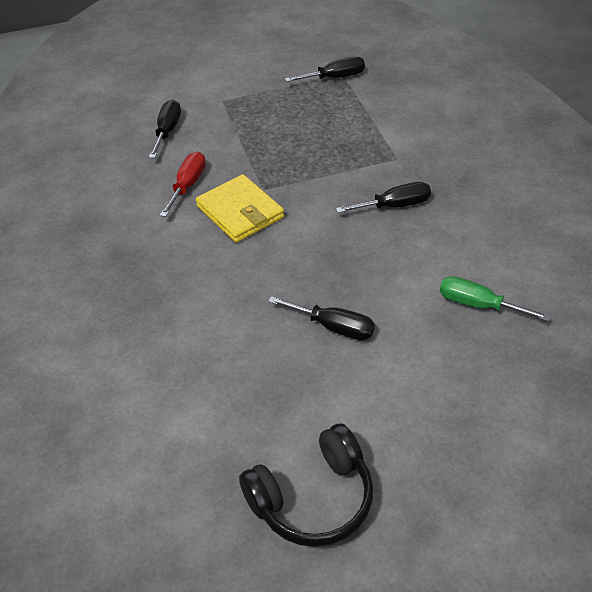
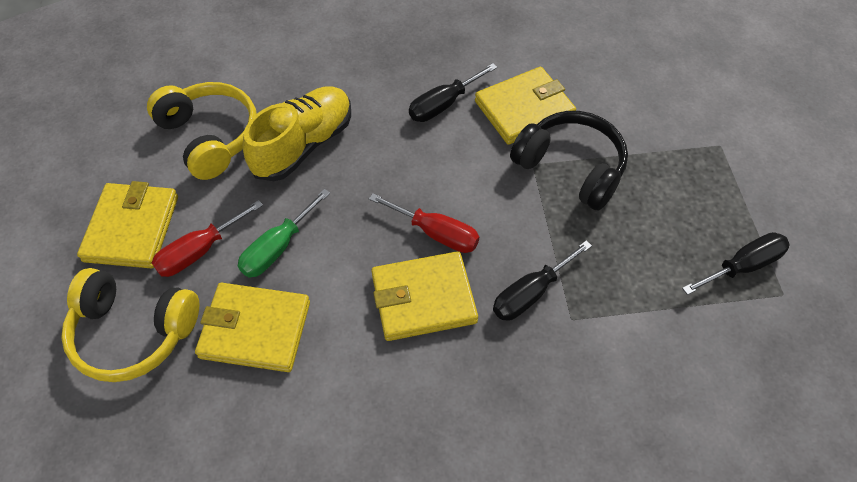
black screwdriver: 4 -> 3
red screwdriver: 1 -> 2
yellow headphones: 0 -> 2
yellow shoe: 0 -> 1
yellow wallet: 1 -> 4

